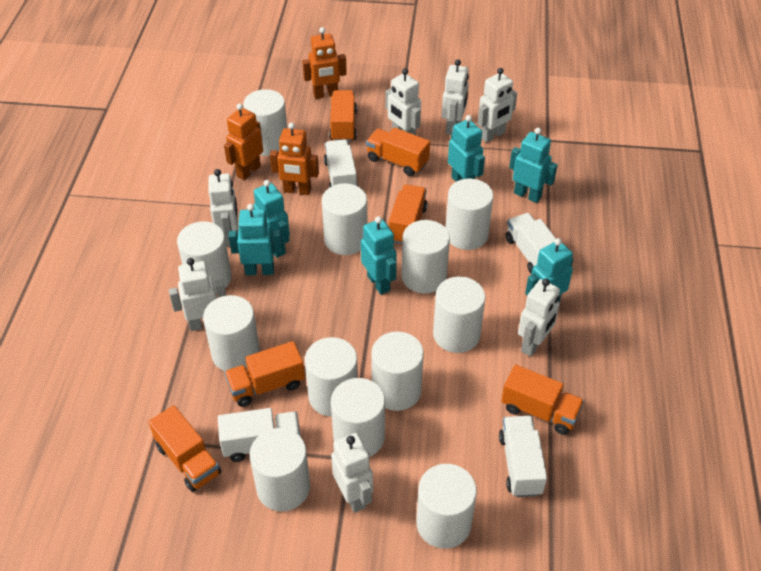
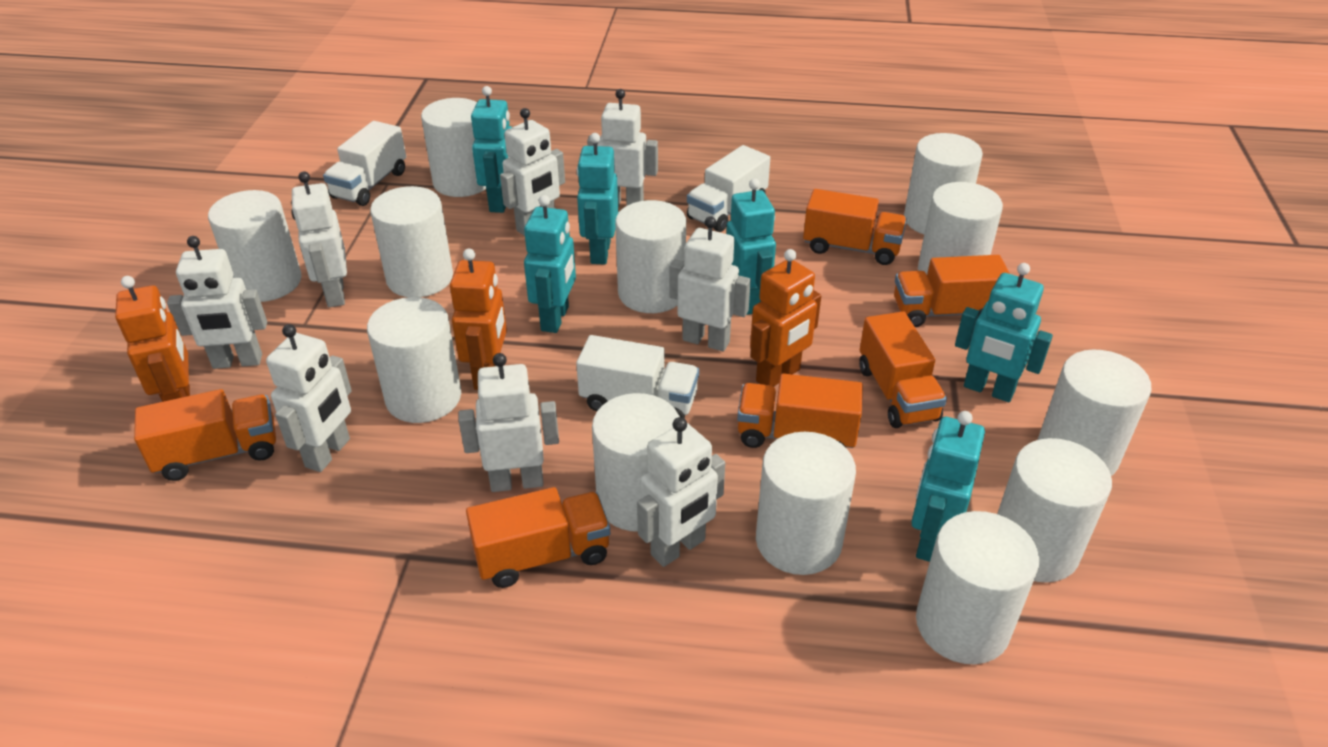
white robot: 7 -> 8
white truck: 4 -> 3

